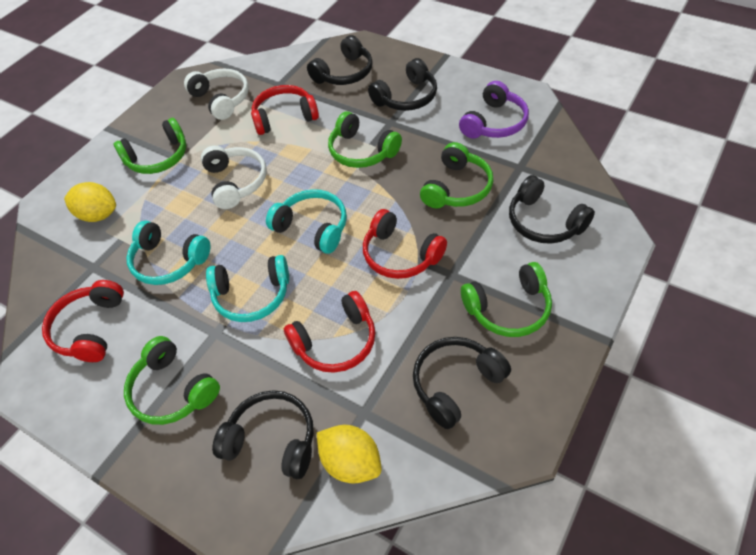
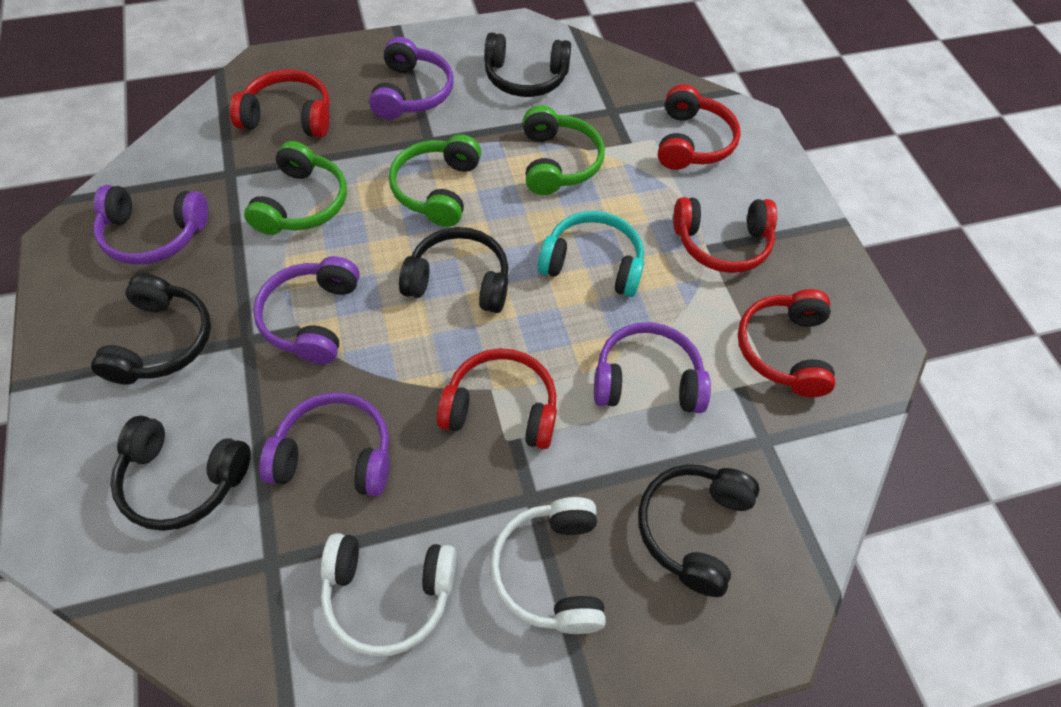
green headphones: 5 -> 3
purple headphones: 1 -> 5
red headphones: 4 -> 5
turquoise headphones: 3 -> 1
yellow lemon: 2 -> 0

